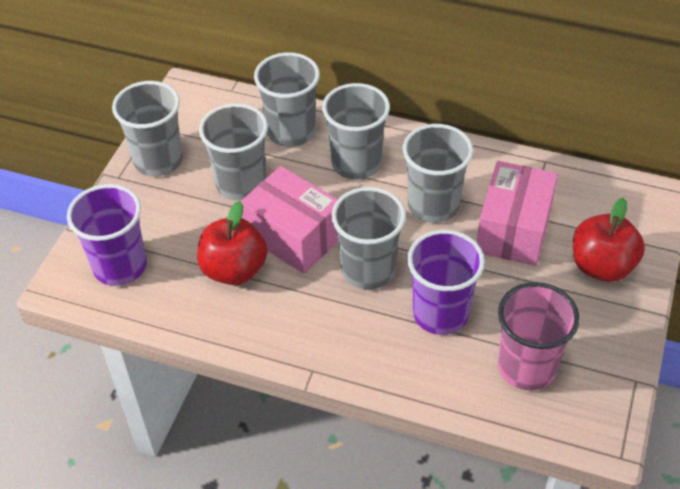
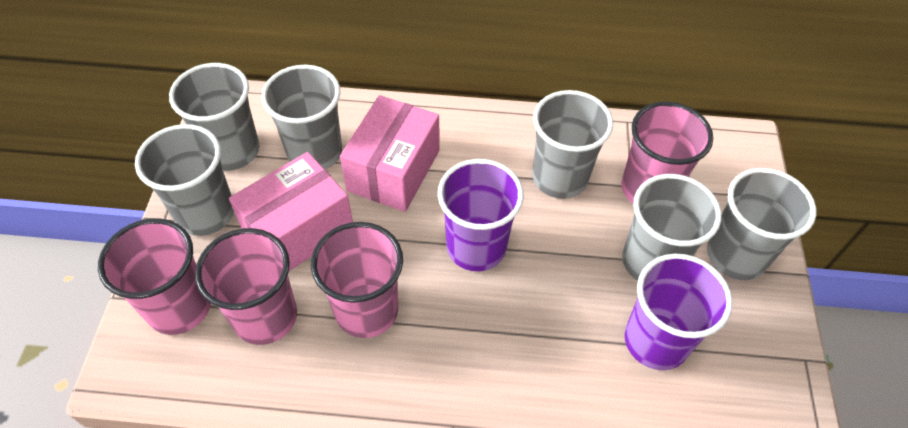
pink cup: 1 -> 4
red apple: 2 -> 0

